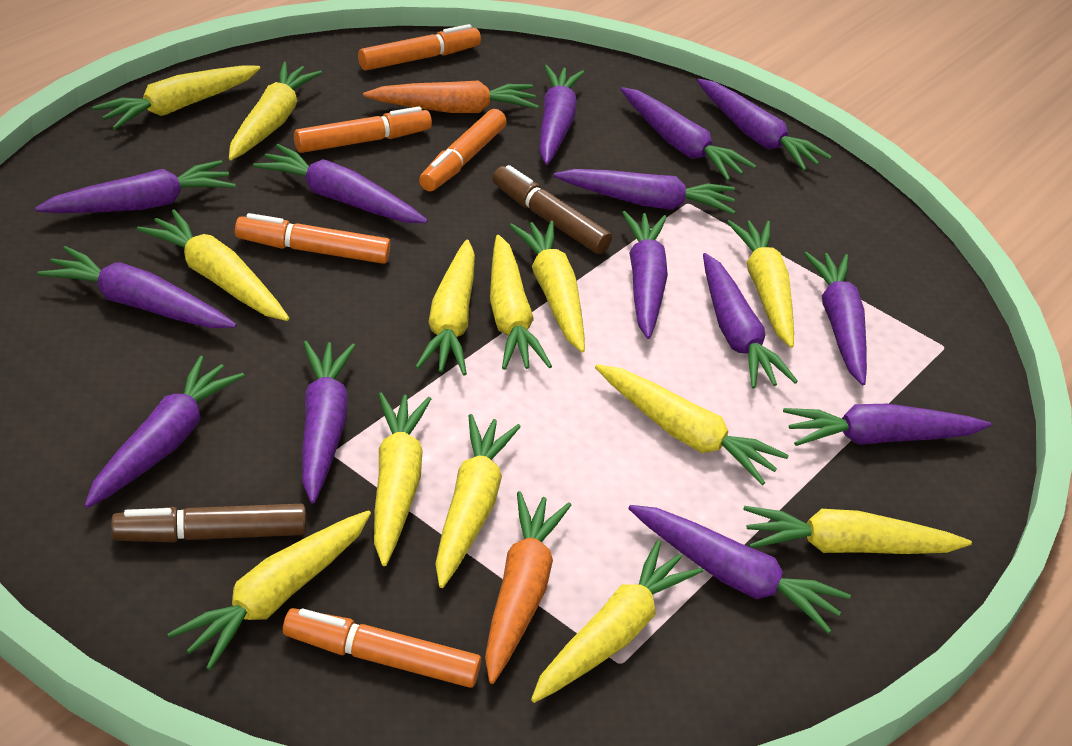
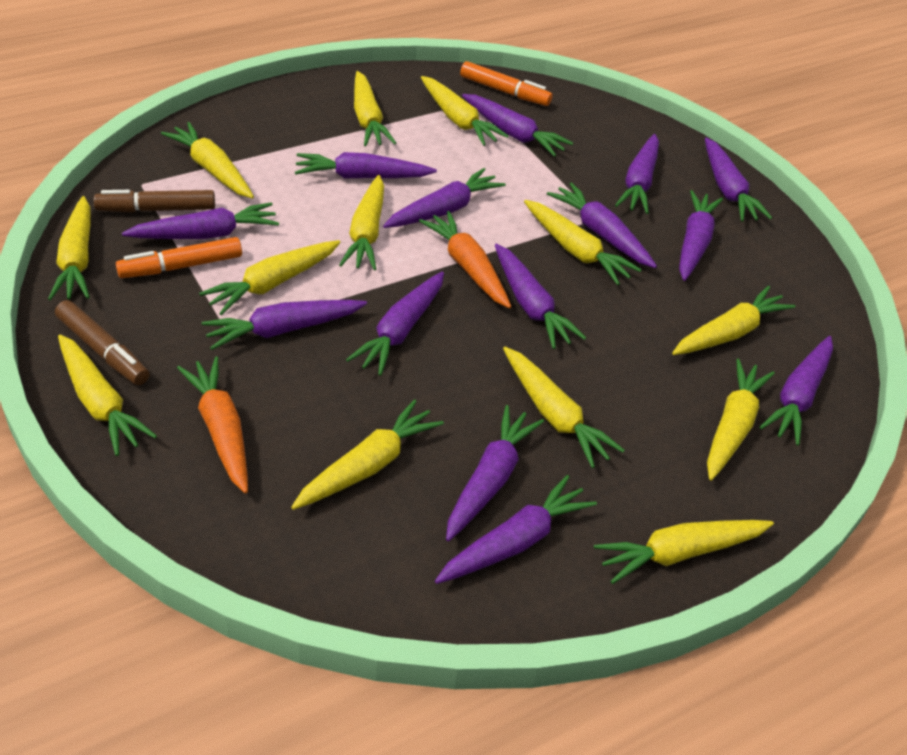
orange marker: 5 -> 2

